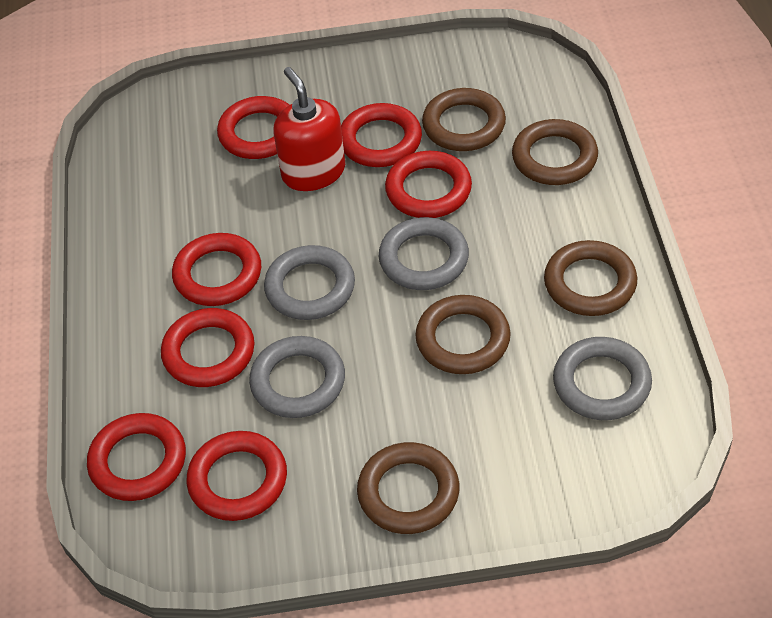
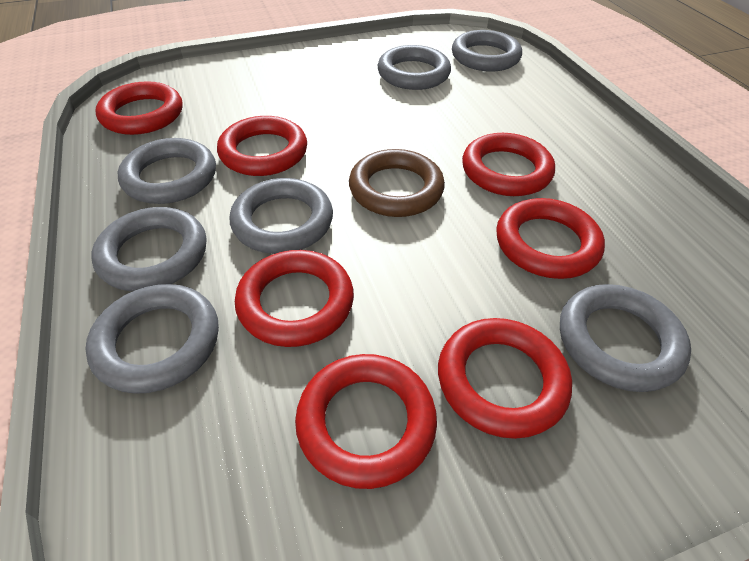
brown ring: 5 -> 1
grey ring: 4 -> 7
red soap dispenser: 1 -> 0

